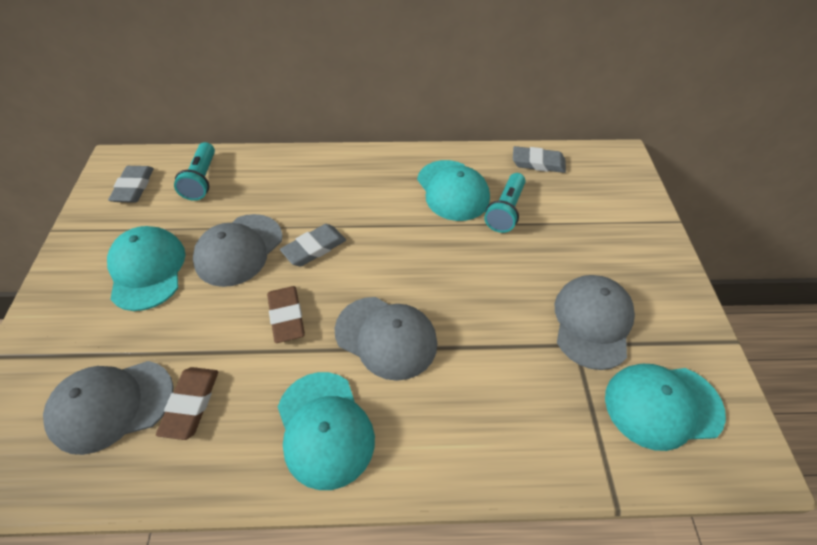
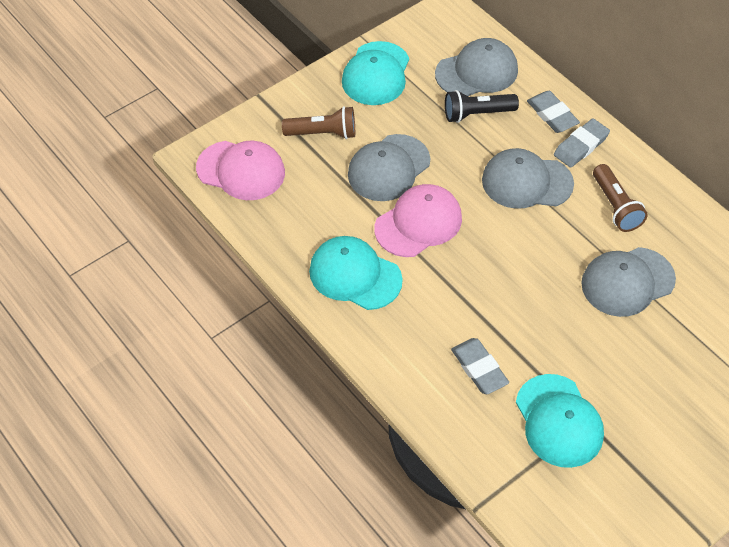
black flashlight: 0 -> 1
brown eraser: 2 -> 0
brown flashlight: 0 -> 2
pink cap: 0 -> 2
turquoise cap: 4 -> 3
turquoise flashlight: 2 -> 0

